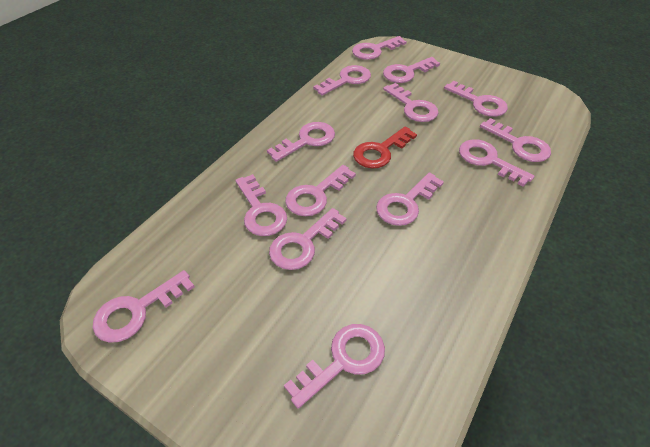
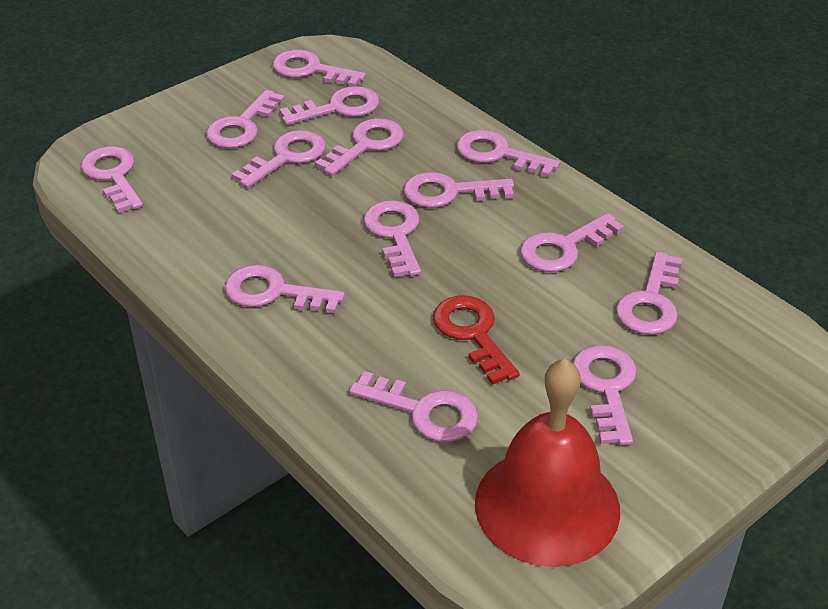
red bell: 0 -> 1

